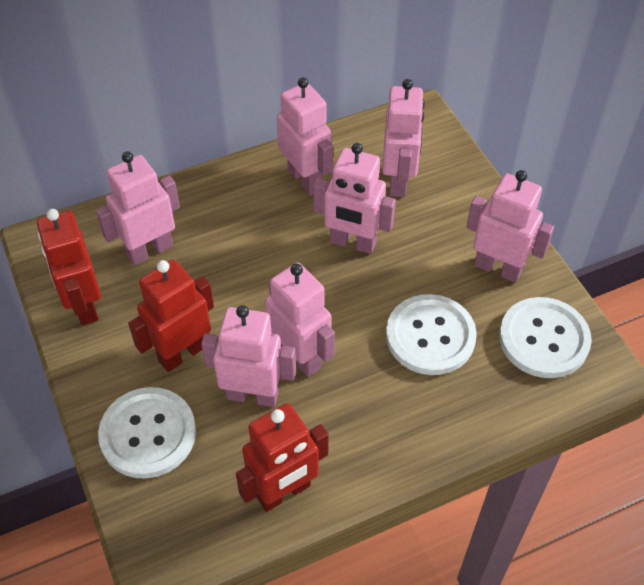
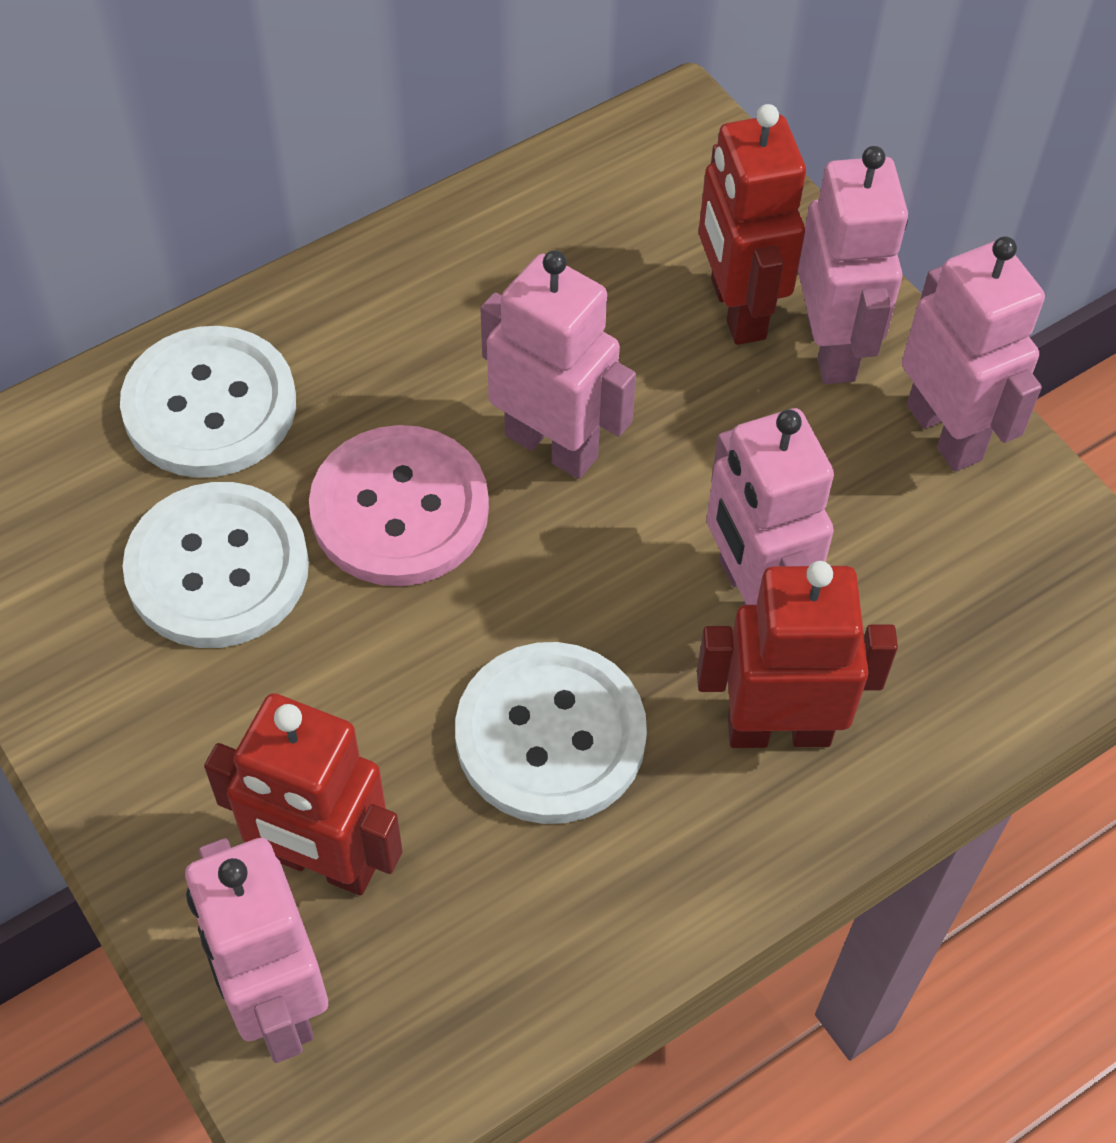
pink button: 0 -> 1
pink robot: 7 -> 5

